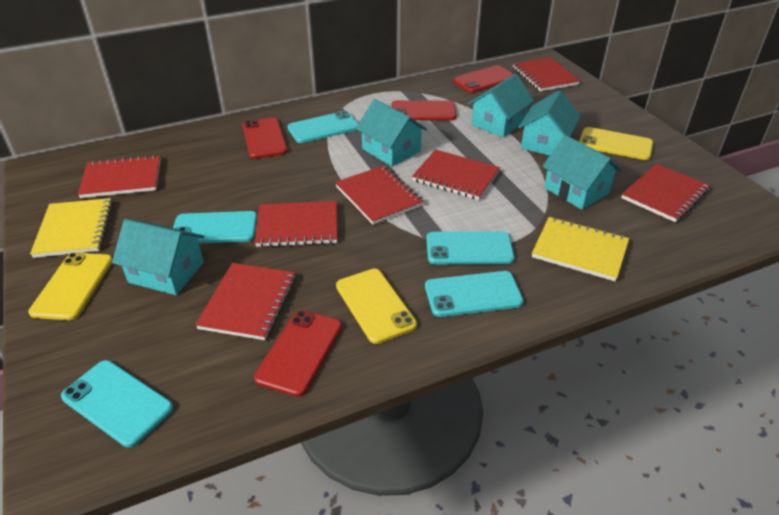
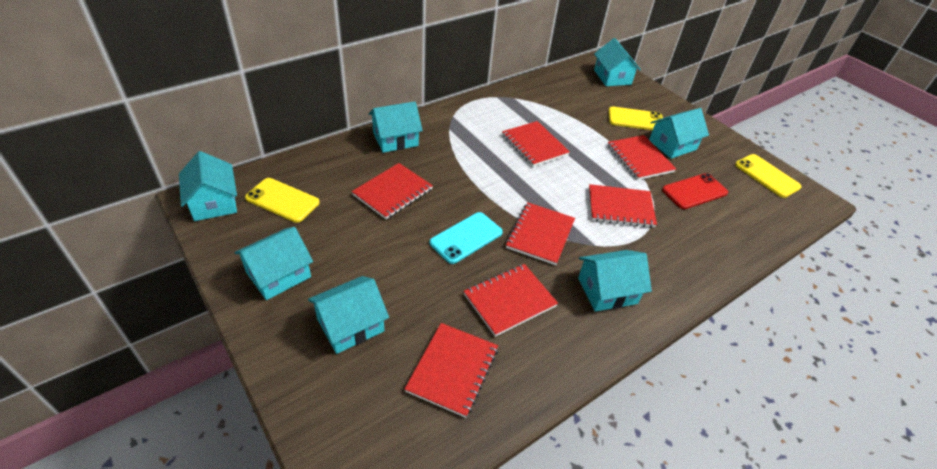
red phone: 4 -> 1
turquoise house: 5 -> 7
turquoise phone: 5 -> 1
yellow notebook: 2 -> 0

